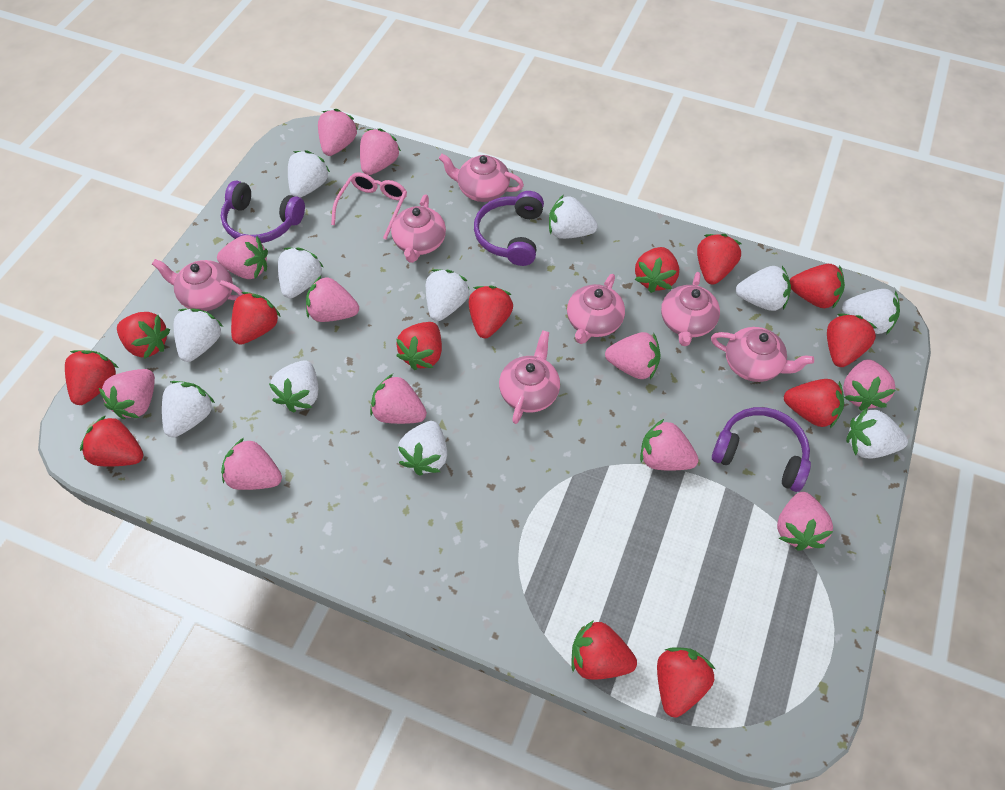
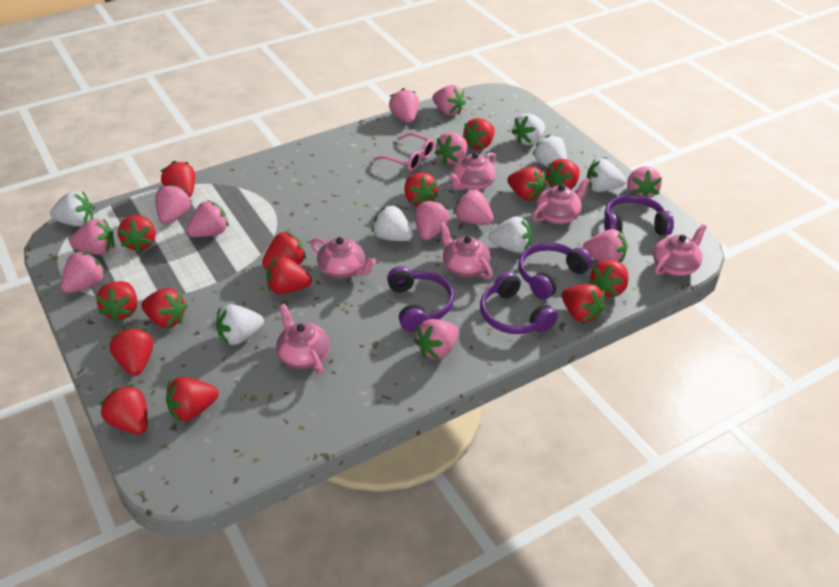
pink strawberry: 11 -> 12
pink teapot: 7 -> 6
purple headphones: 3 -> 4
red strawberry: 13 -> 15
white strawberry: 11 -> 7

